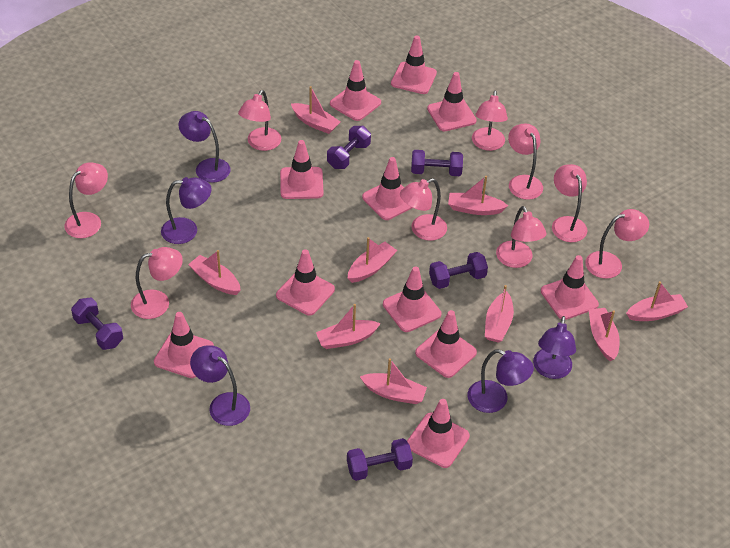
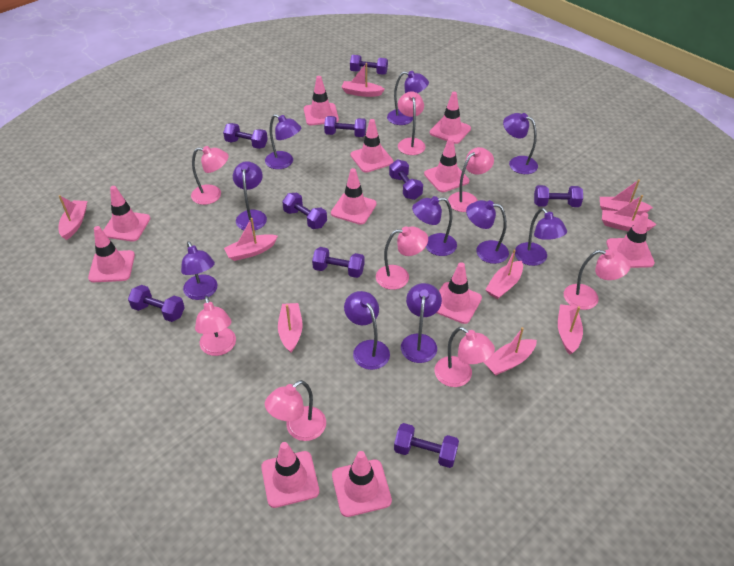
pink lamp: 9 -> 8
purple dumbbell: 5 -> 9
purple lamp: 5 -> 10

